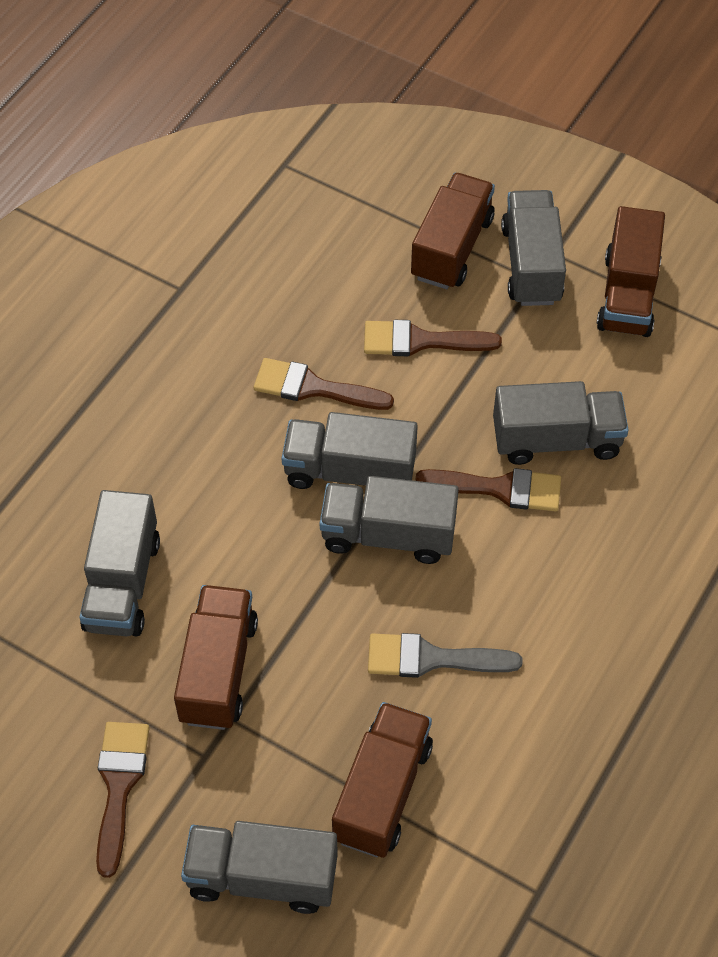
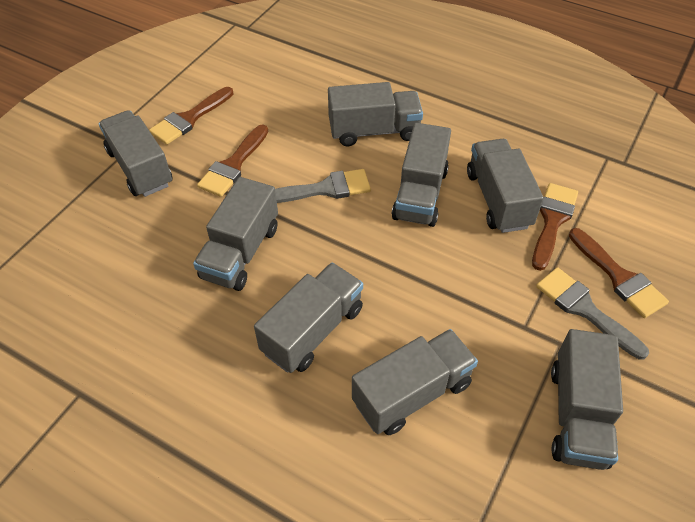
brown truck: 4 -> 0
grey brush: 1 -> 2
grey truck: 6 -> 8

